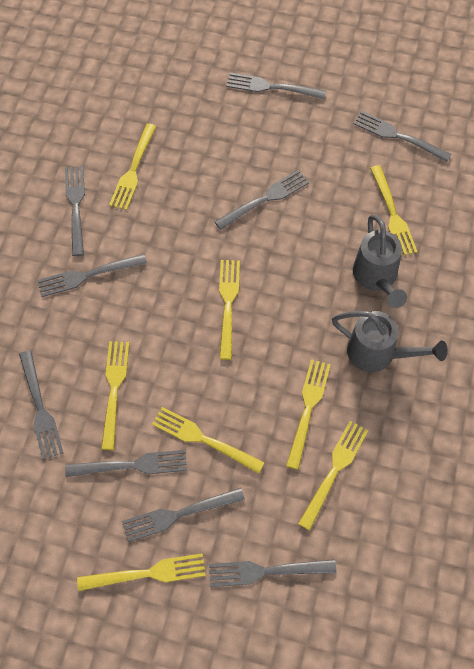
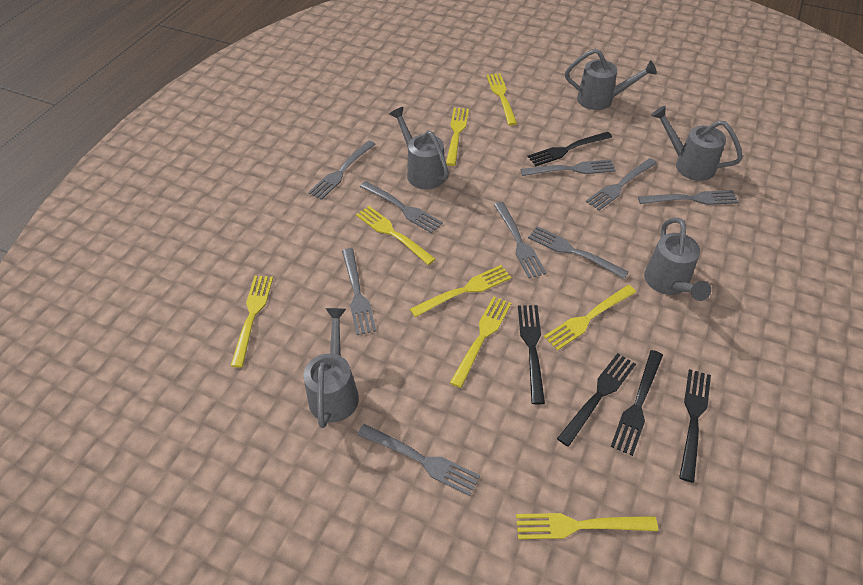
black fork: 0 -> 5
grey watering can: 2 -> 5

